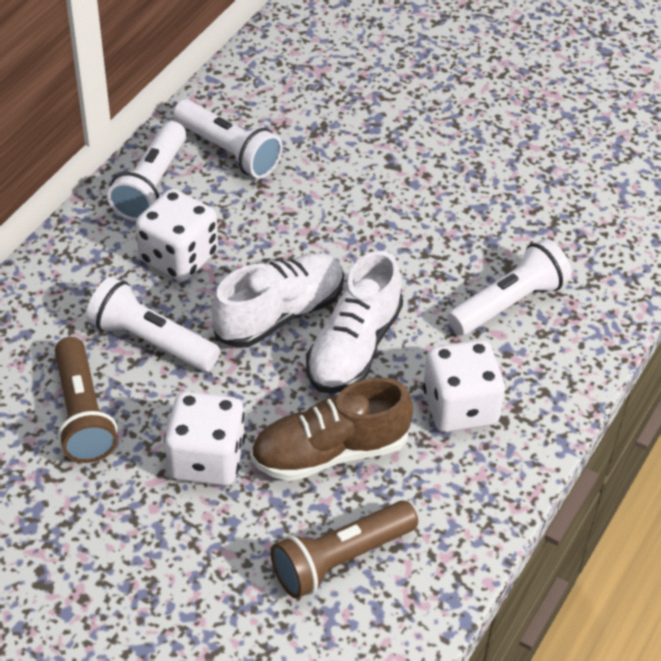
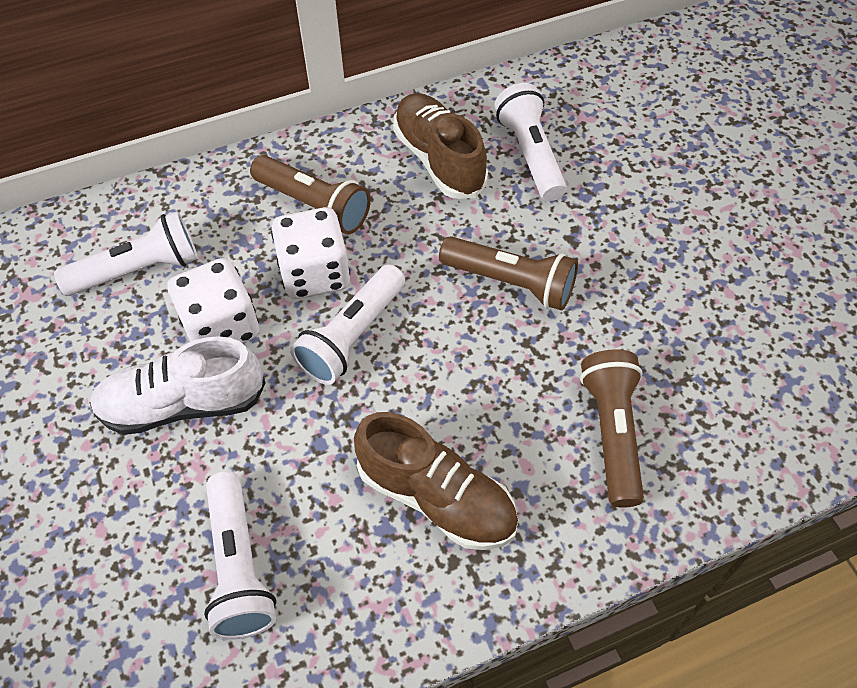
brown flashlight: 2 -> 3
brown shoe: 1 -> 2
white dice: 3 -> 2
white shoe: 2 -> 1

